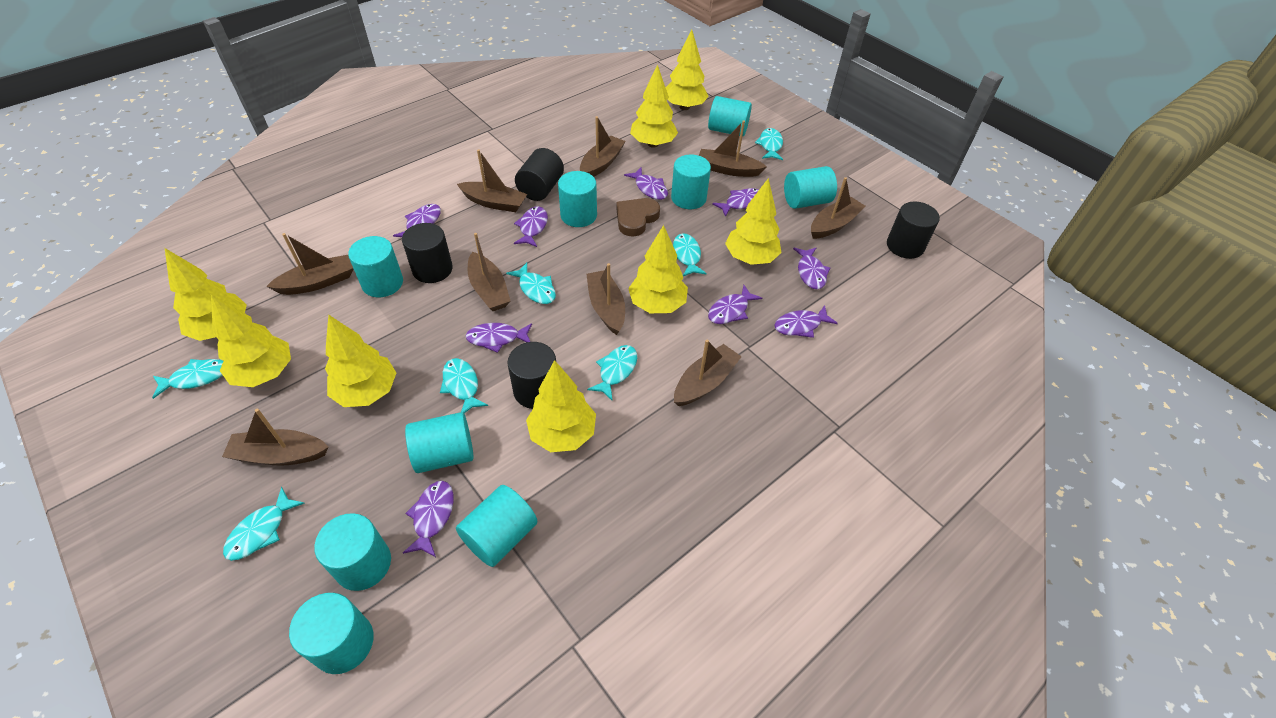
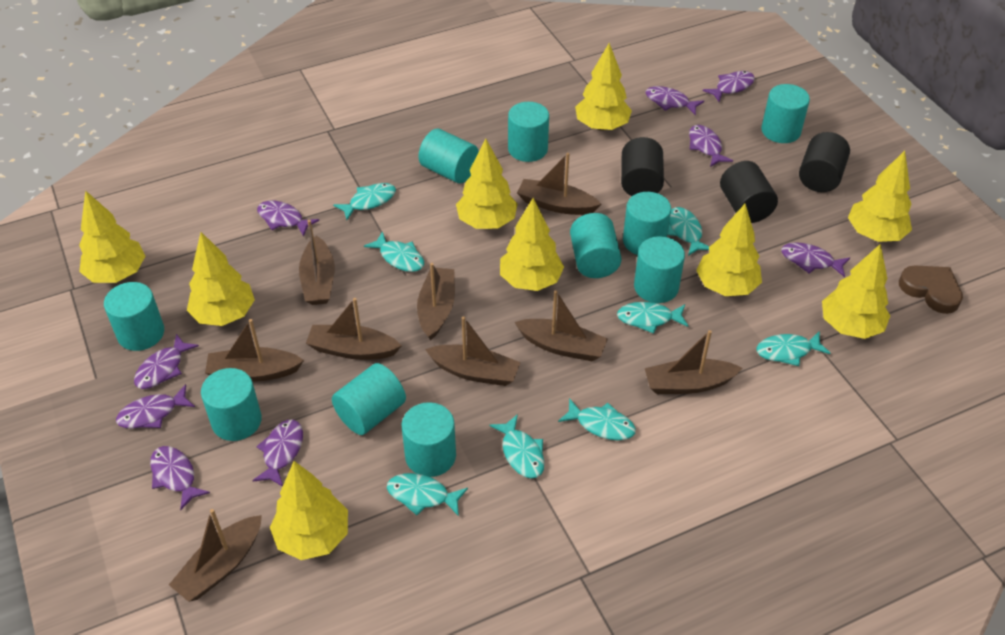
black cylinder: 4 -> 3
turquoise cylinder: 9 -> 10
turquoise fish: 7 -> 8
yellow tree: 8 -> 9

